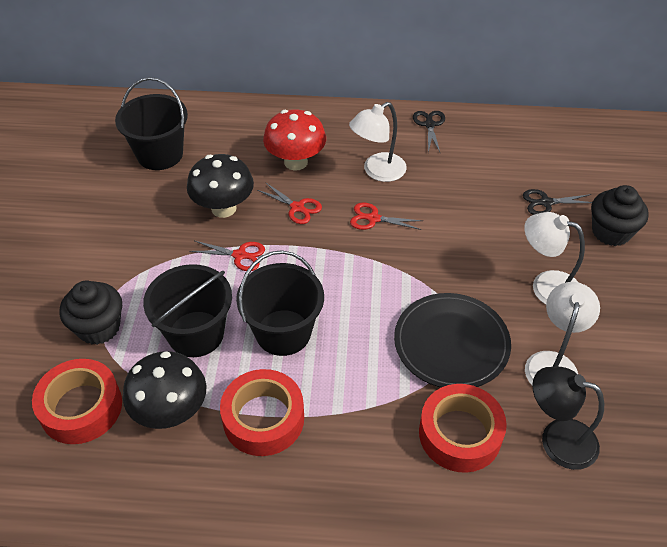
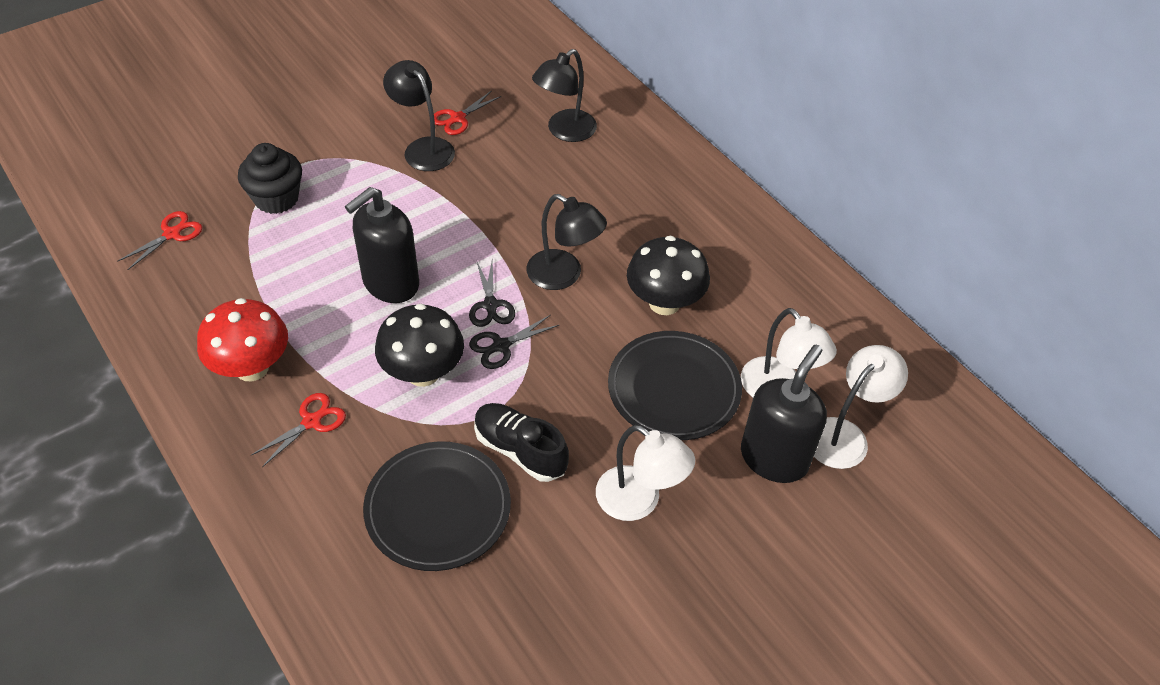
black bucket: 3 -> 0
black cupcake: 2 -> 1
black lamp: 1 -> 3
black plate: 1 -> 2
black shoe: 0 -> 1
black soap dispenser: 0 -> 2
red tape: 3 -> 0

